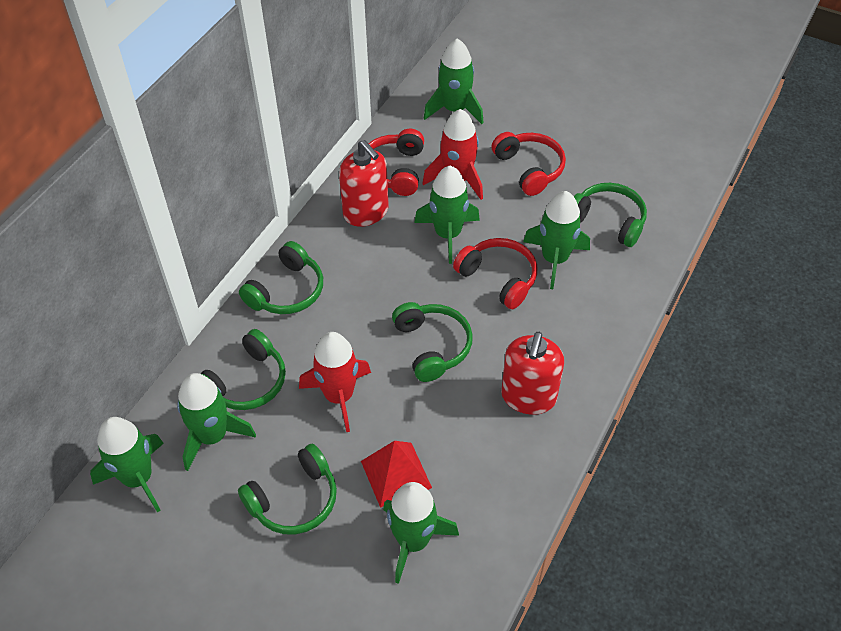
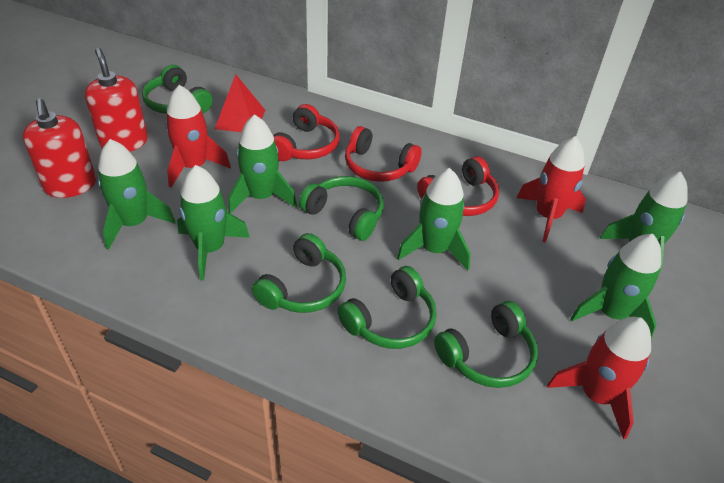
red rocket: 2 -> 3

